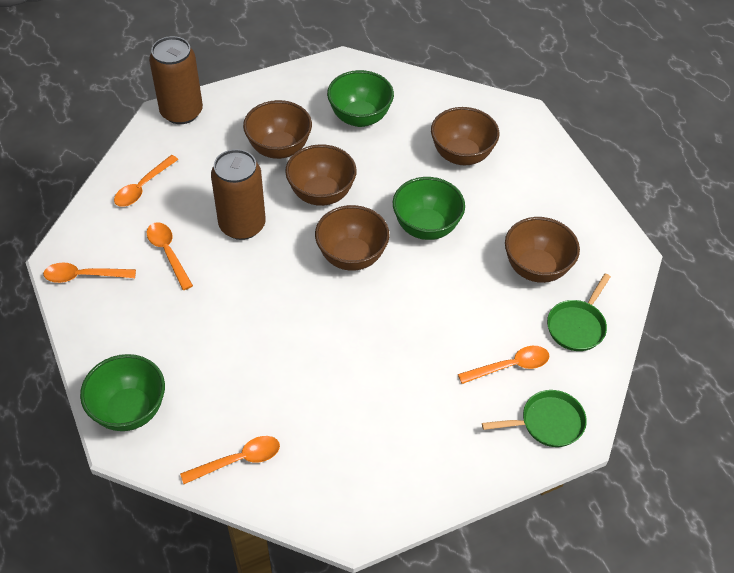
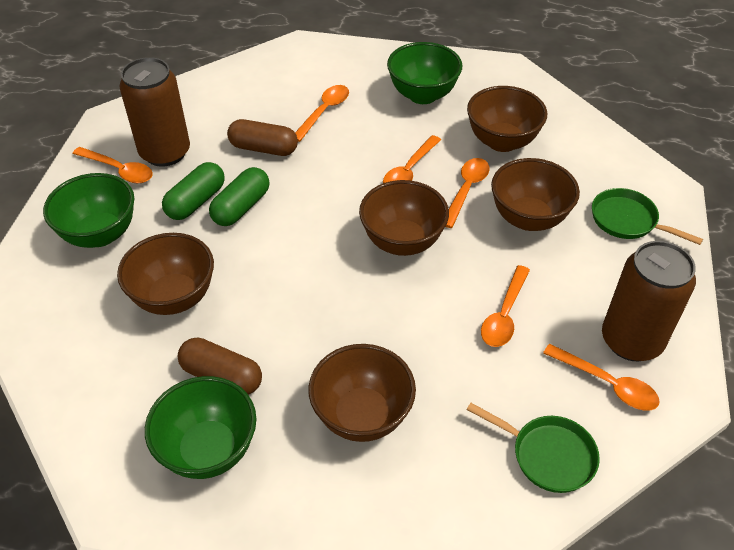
brown capsule: 0 -> 2
green capsule: 0 -> 2
orange spoon: 5 -> 6

